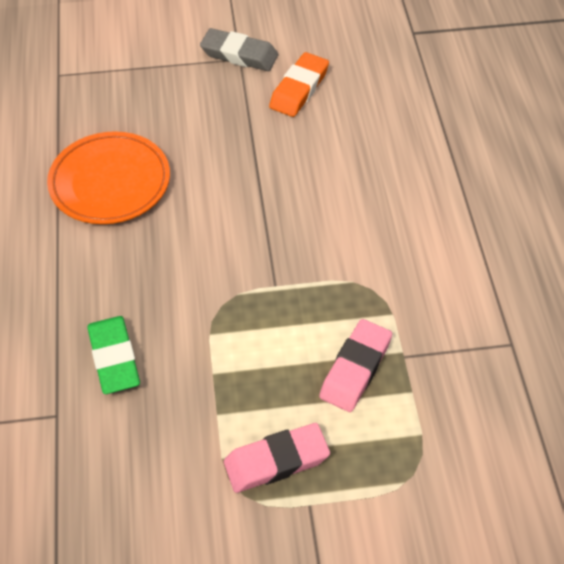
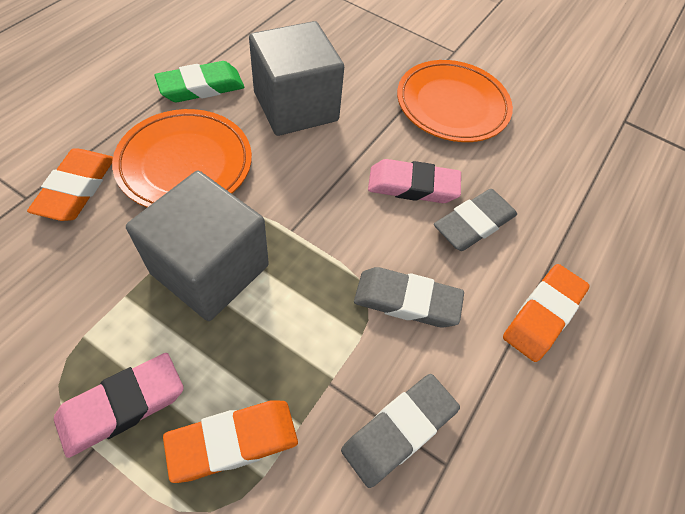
grey cube: 0 -> 2
grey eraser: 1 -> 3
orange eraser: 1 -> 3
orange plate: 1 -> 2

